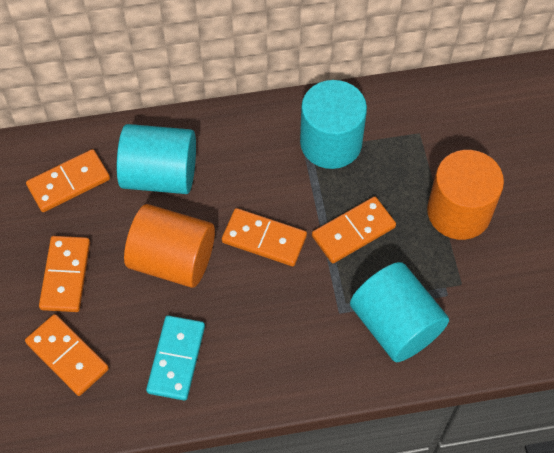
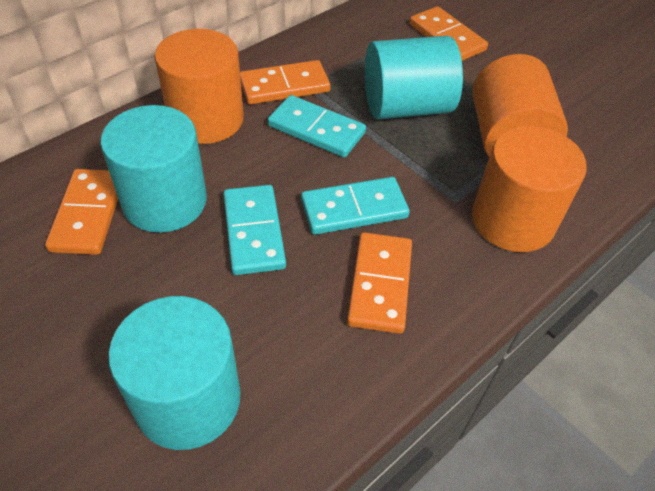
orange cylinder: 2 -> 3
orange domino: 5 -> 4
turquoise domino: 1 -> 3

